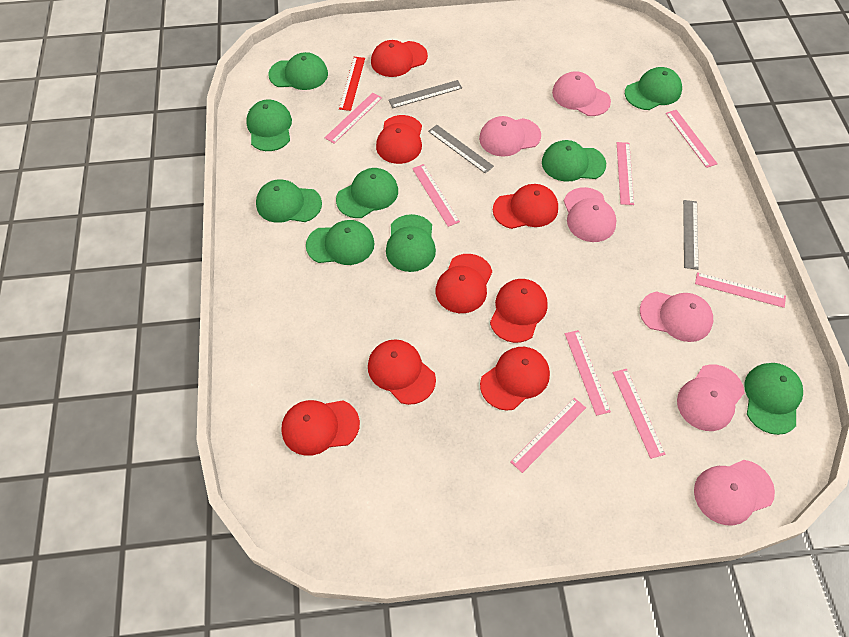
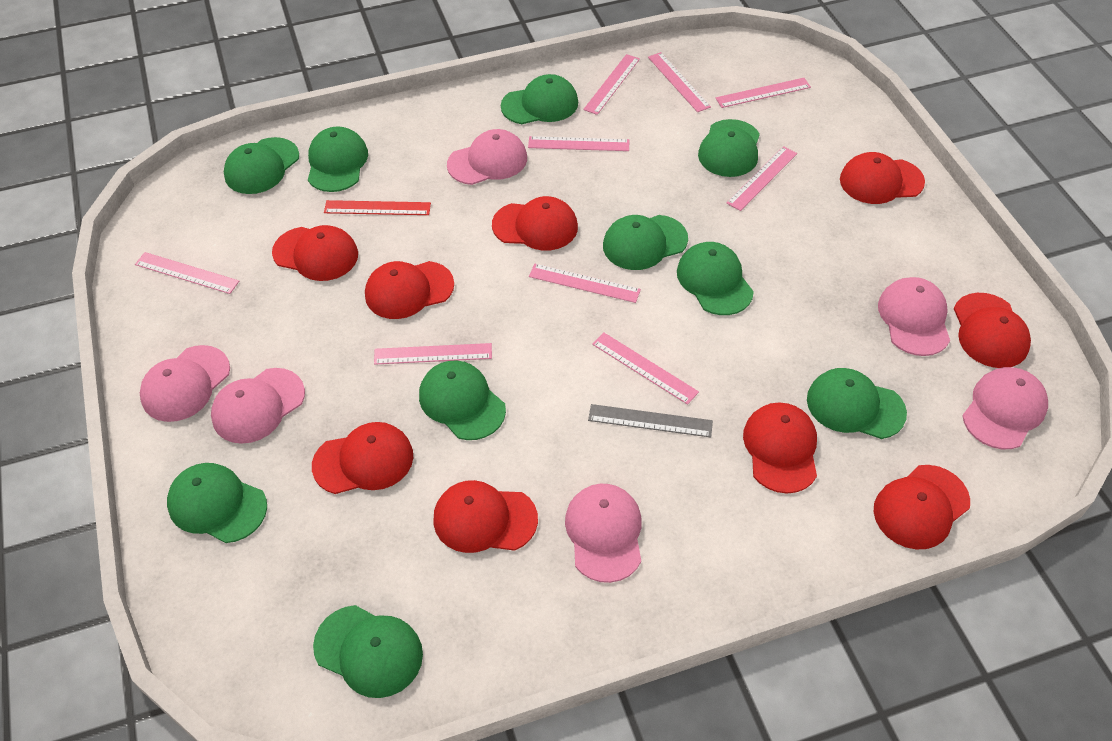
green cap: 9 -> 10
grey ruler: 3 -> 1
pink ruler: 8 -> 9
red cap: 8 -> 9

